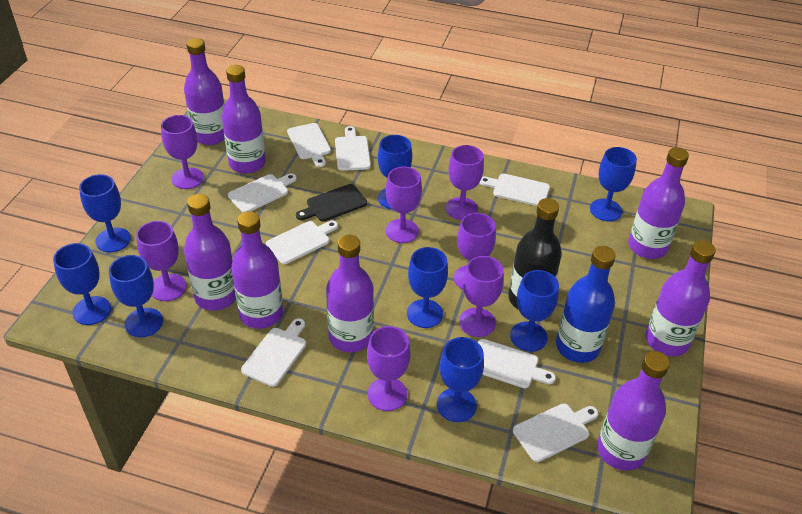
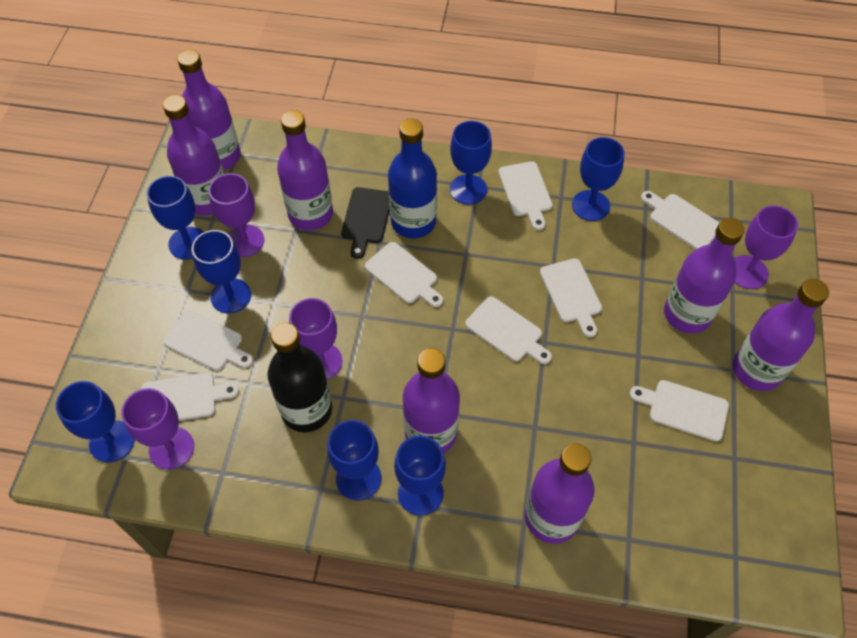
blue goblet: 8 -> 7
purple bottle: 8 -> 7
purple goblet: 7 -> 4

